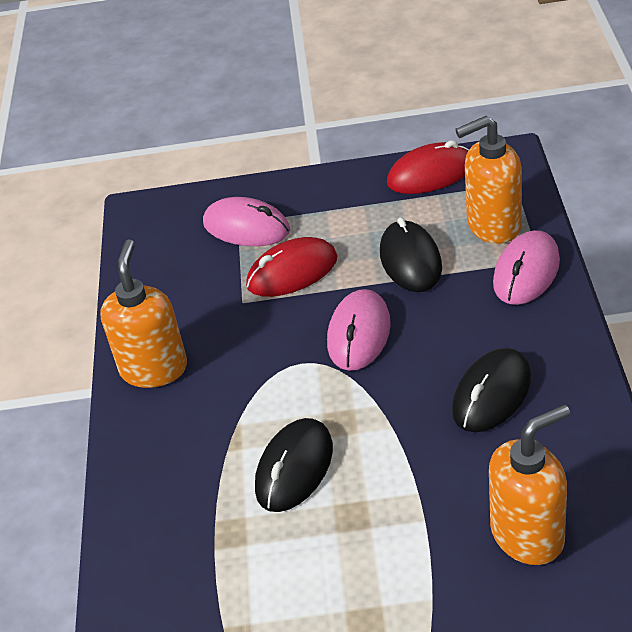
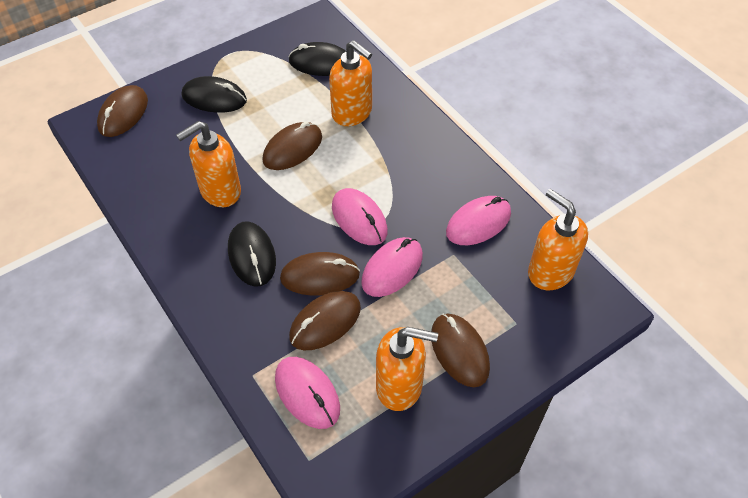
brown mouse: 0 -> 5
orange soap dispenser: 3 -> 4
pink mouse: 3 -> 4
red mouse: 2 -> 0

